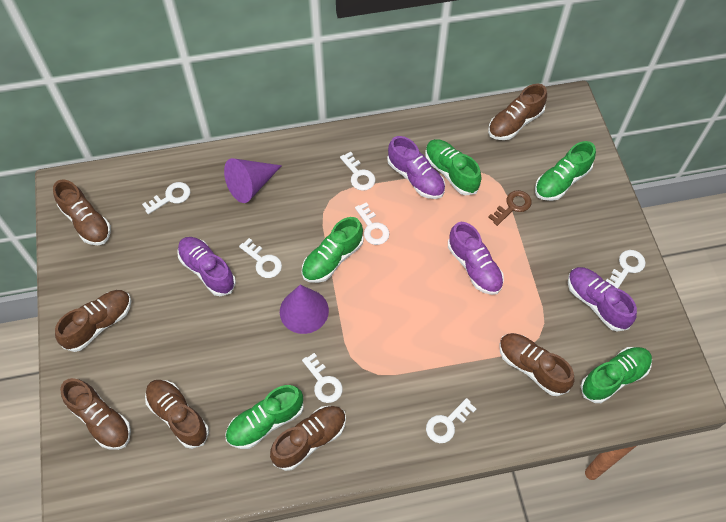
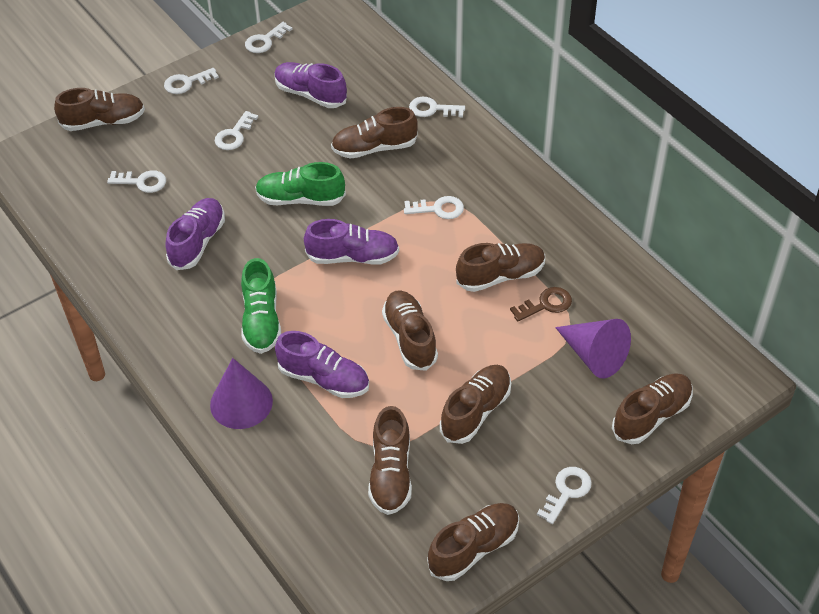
brown shoe: 7 -> 8
green shoe: 5 -> 2

